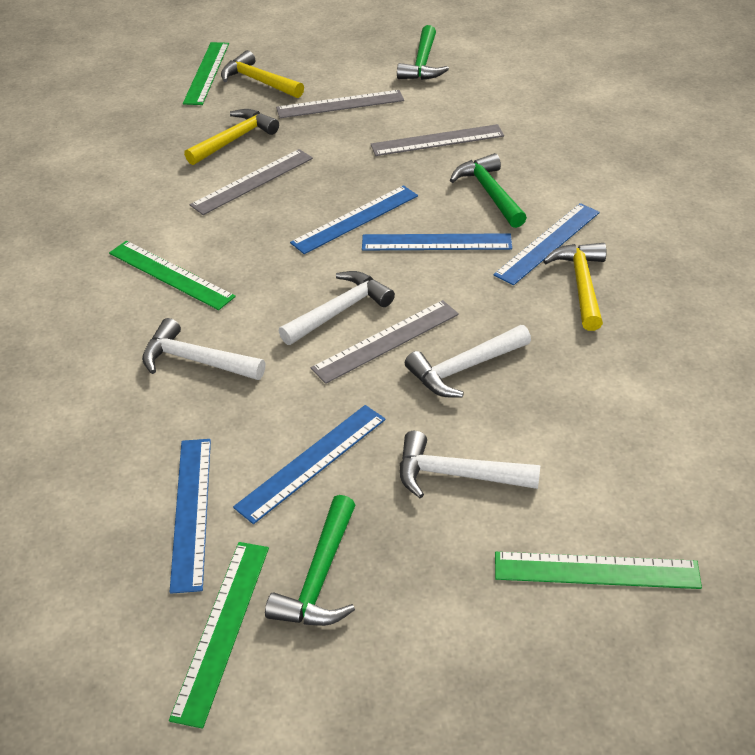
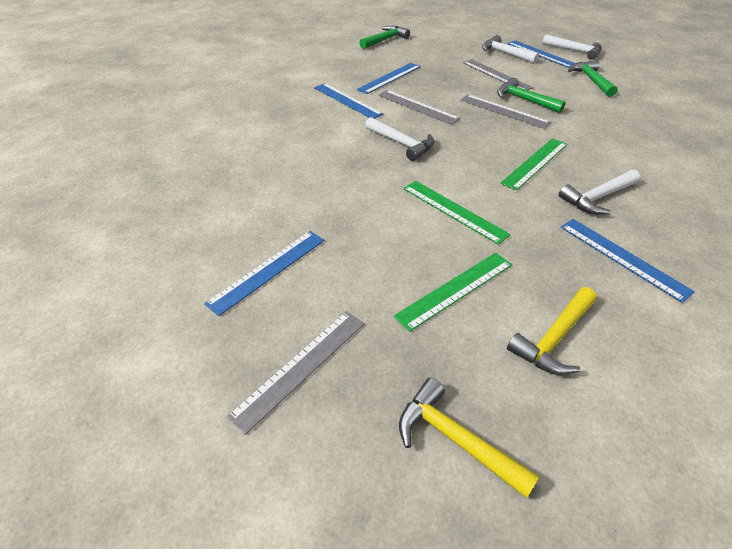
green ruler: 4 -> 3
yellow hammer: 3 -> 2

